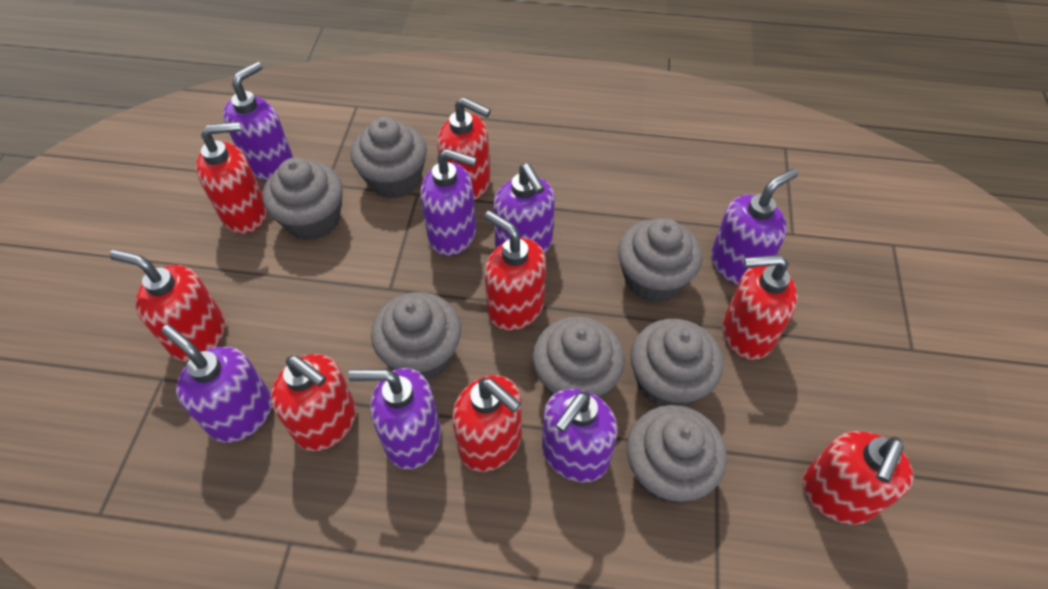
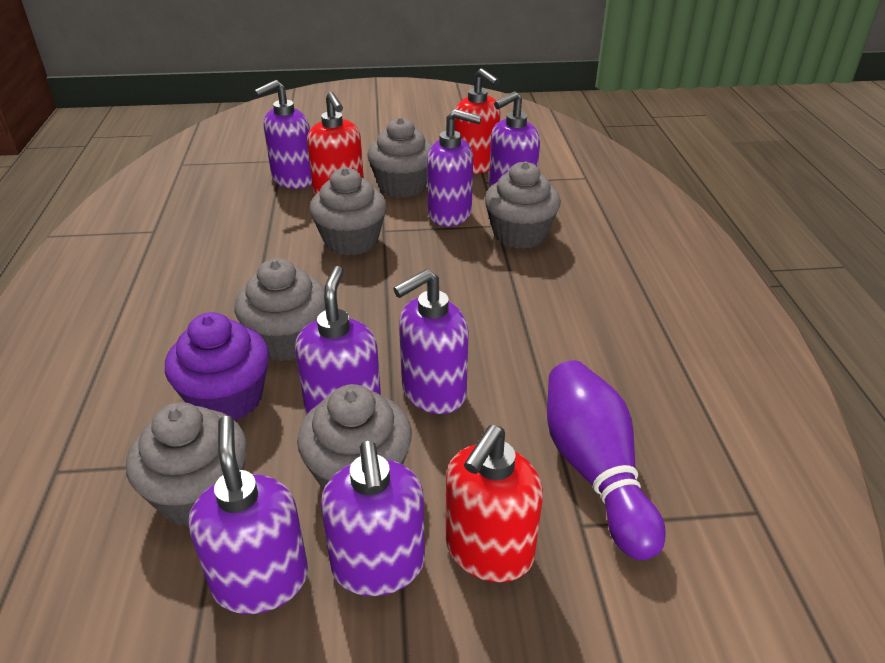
grey cupcake: 7 -> 6
purple bowling pin: 0 -> 1
purple cupcake: 0 -> 1
red soap dispenser: 8 -> 3

